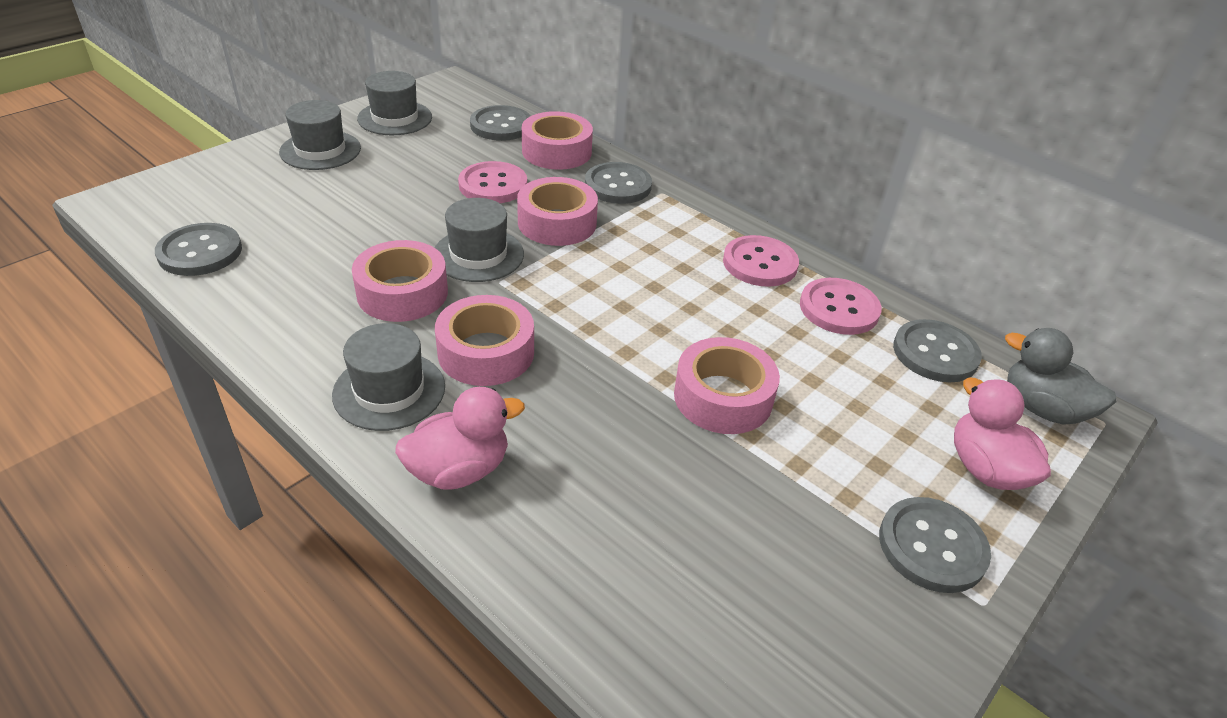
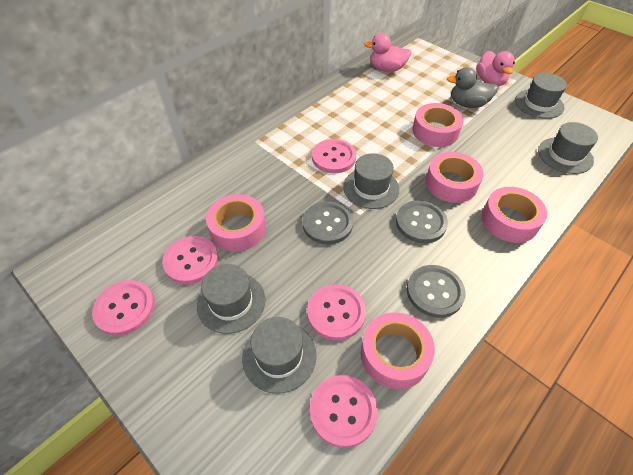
grey button: 5 -> 3
grey hat: 4 -> 5
pink button: 3 -> 5

